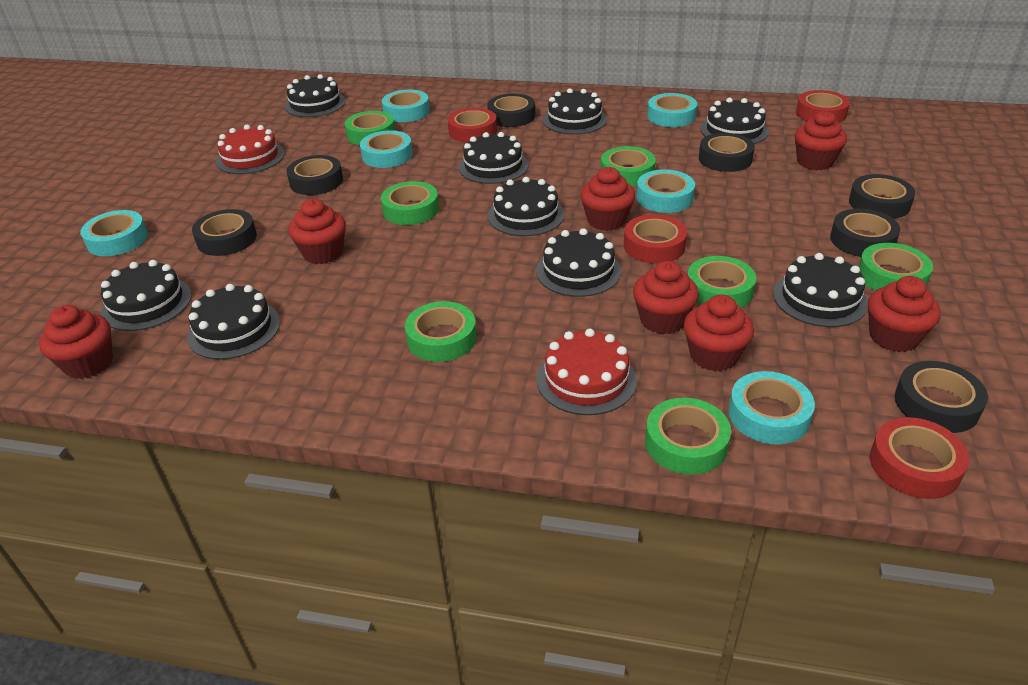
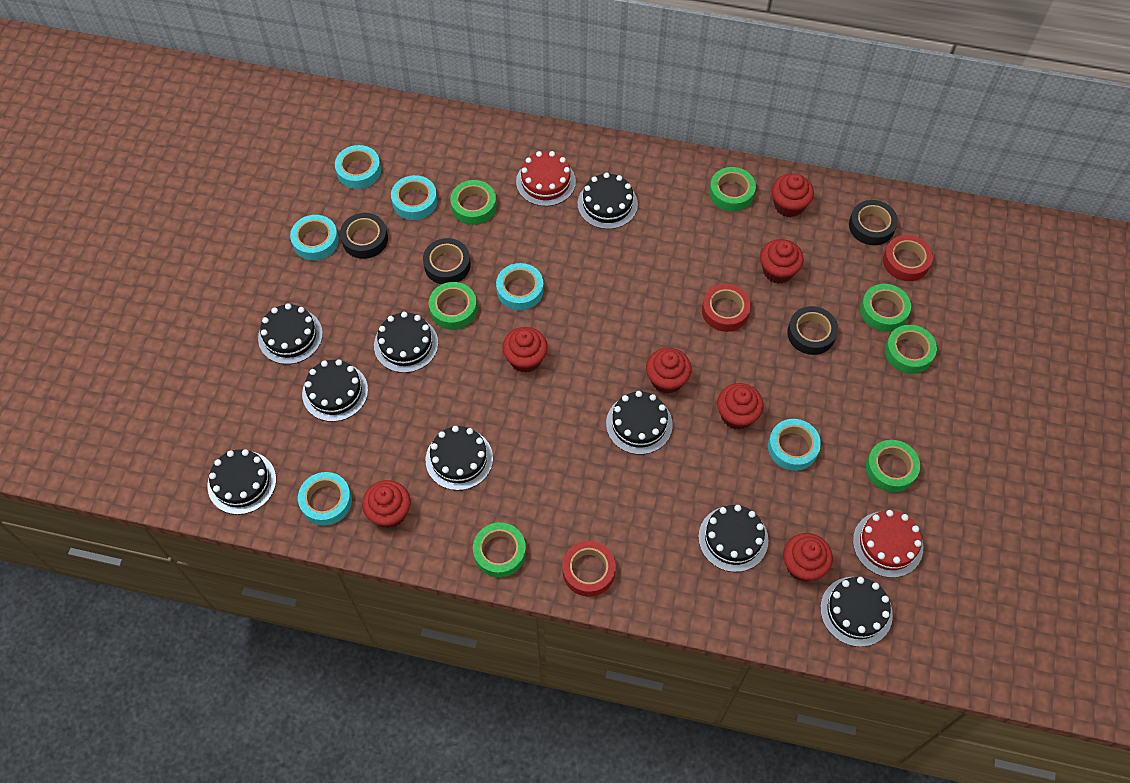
black tape: 7 -> 4
red tape: 4 -> 3

